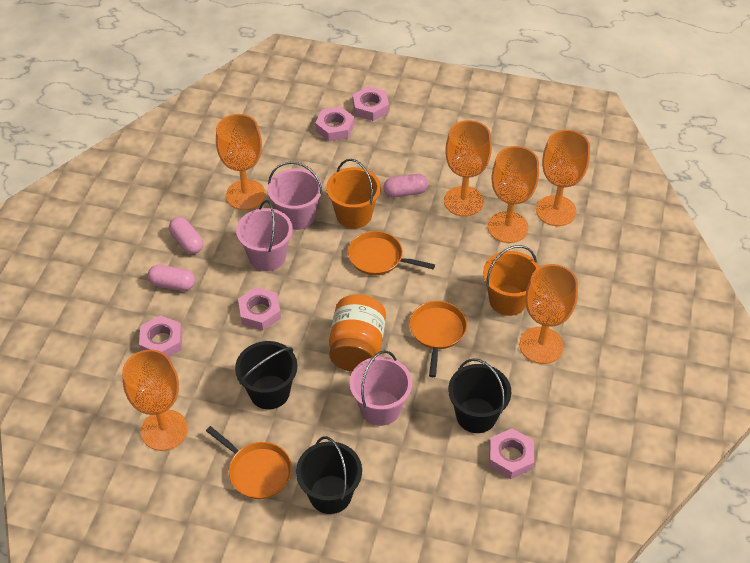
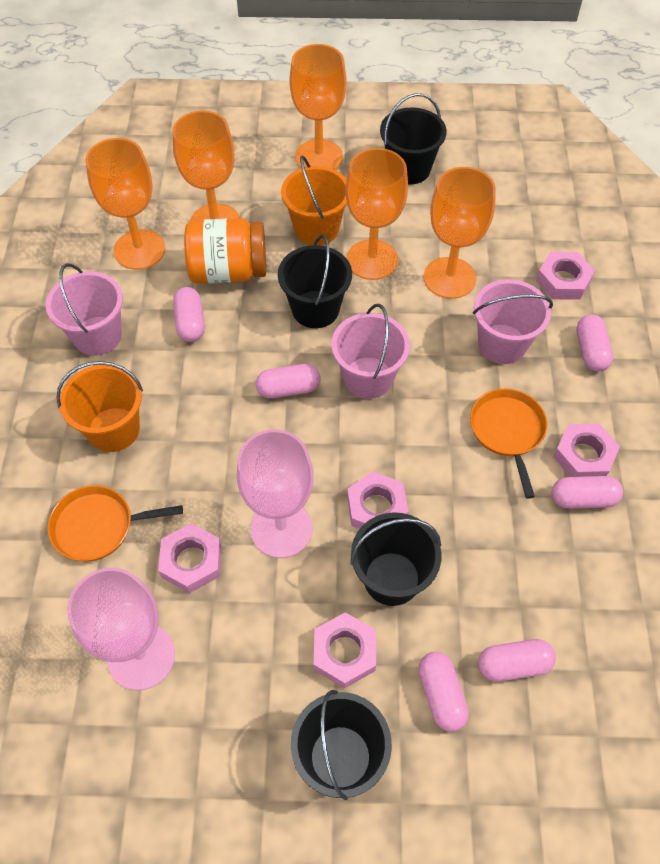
black bucket: 3 -> 4
orange goblet: 6 -> 5
orange pan: 3 -> 2
pink capsule: 3 -> 6
pink goblet: 0 -> 2

